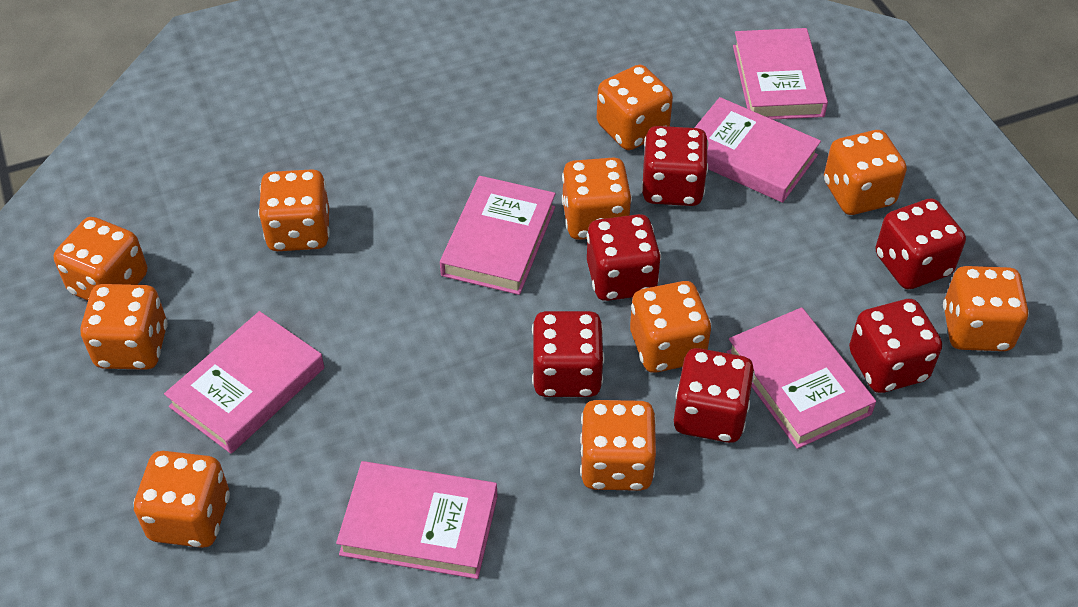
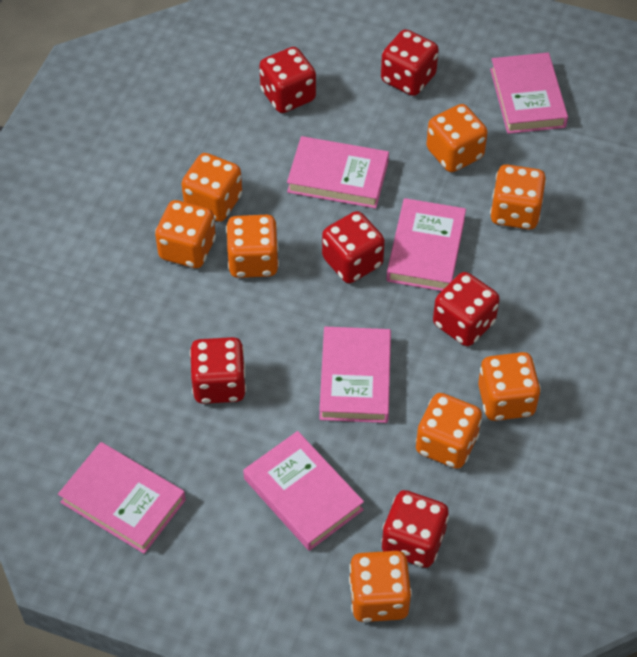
orange dice: 10 -> 8

